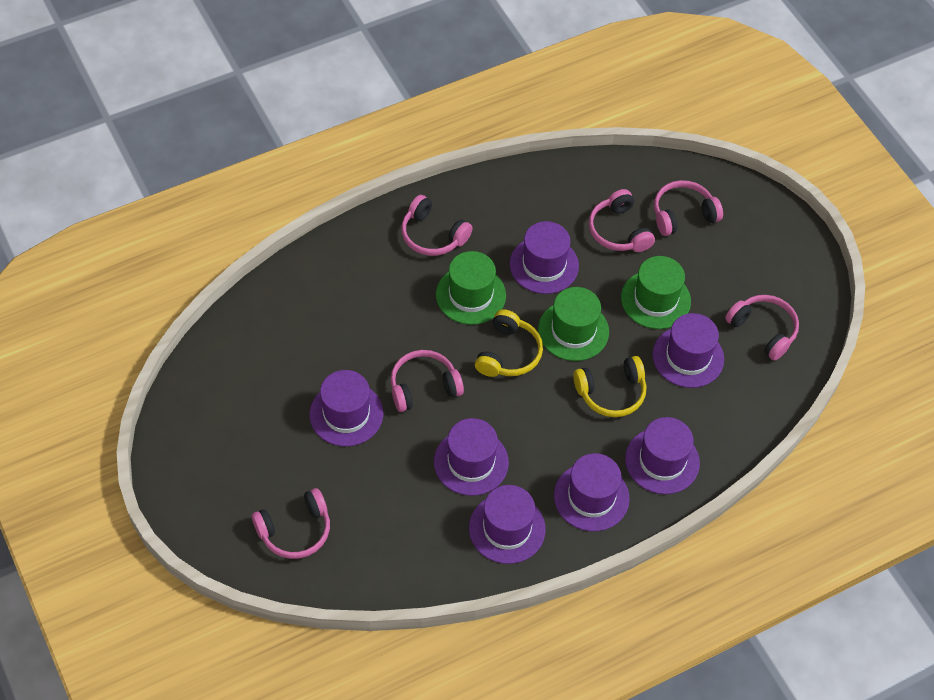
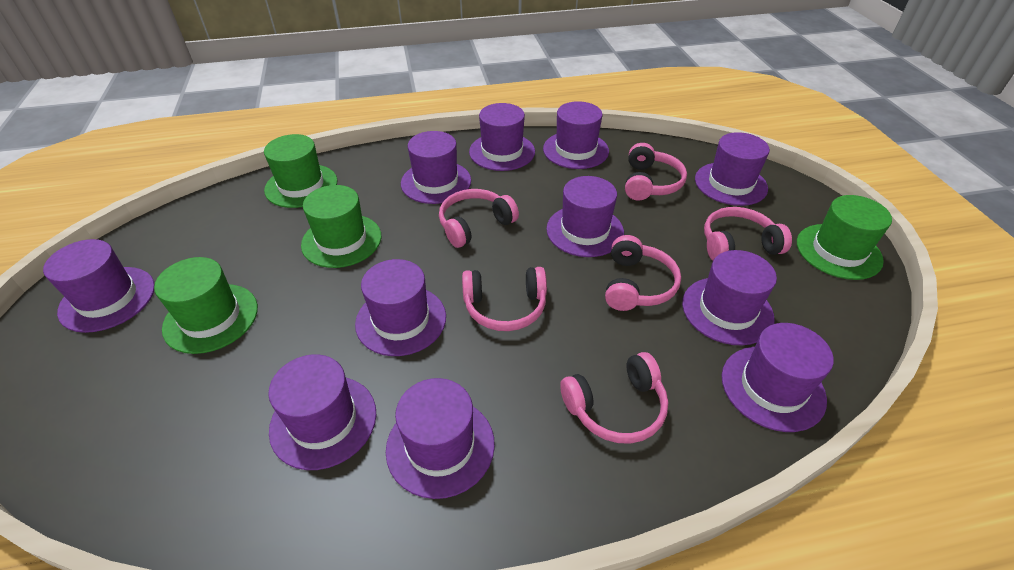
green hat: 3 -> 4
purple hat: 7 -> 11
yellow headphones: 2 -> 0

